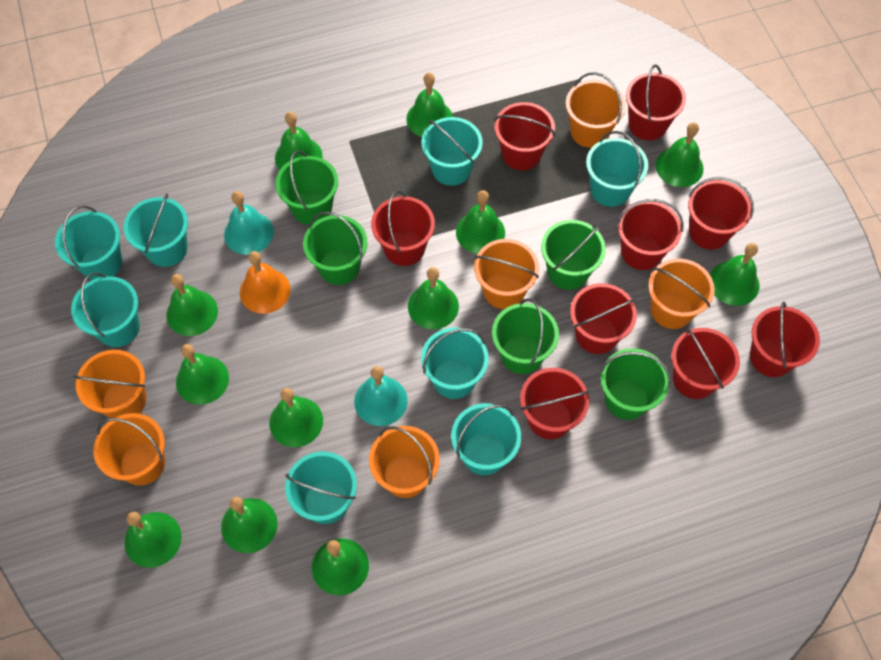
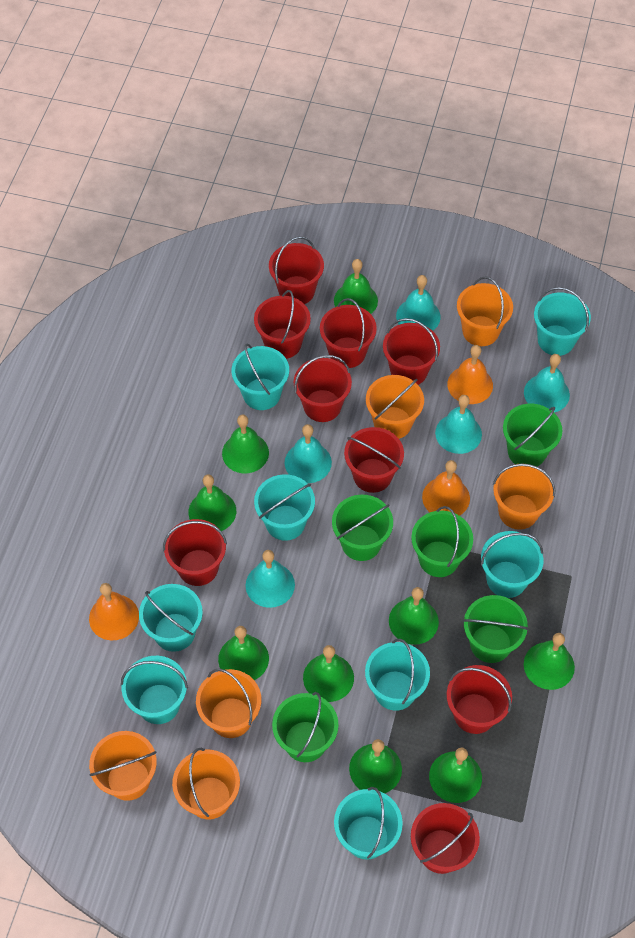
green bell: 12 -> 9
orange bell: 1 -> 3
turquoise bell: 2 -> 5

